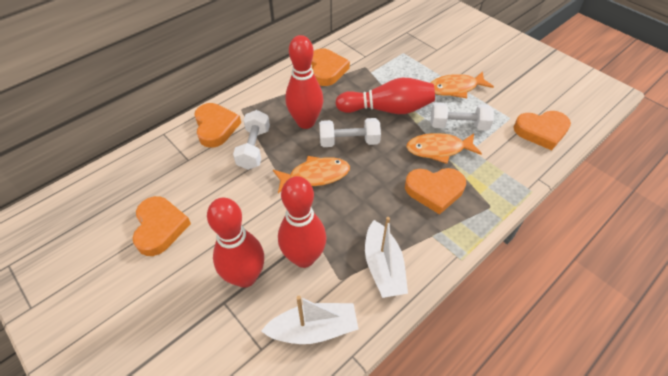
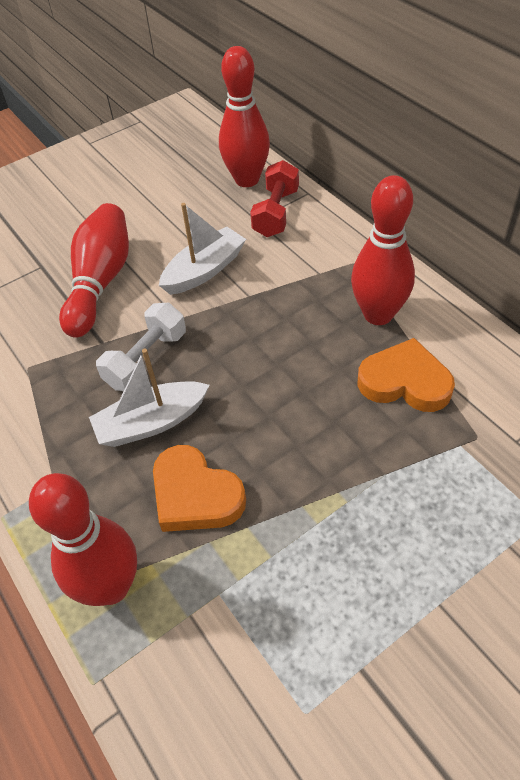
orange fish: 3 -> 0
orange heart: 5 -> 2
red dumbbell: 0 -> 1
white dumbbell: 3 -> 1

